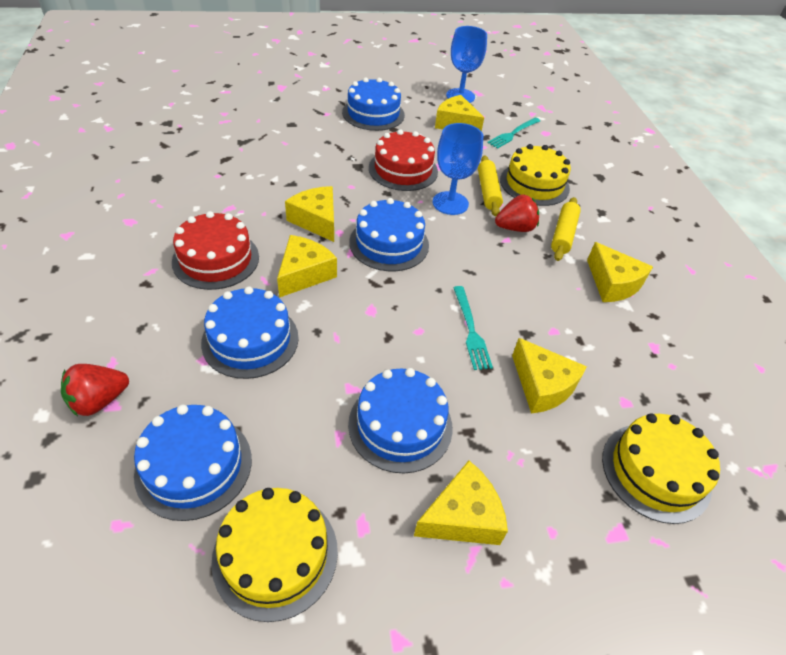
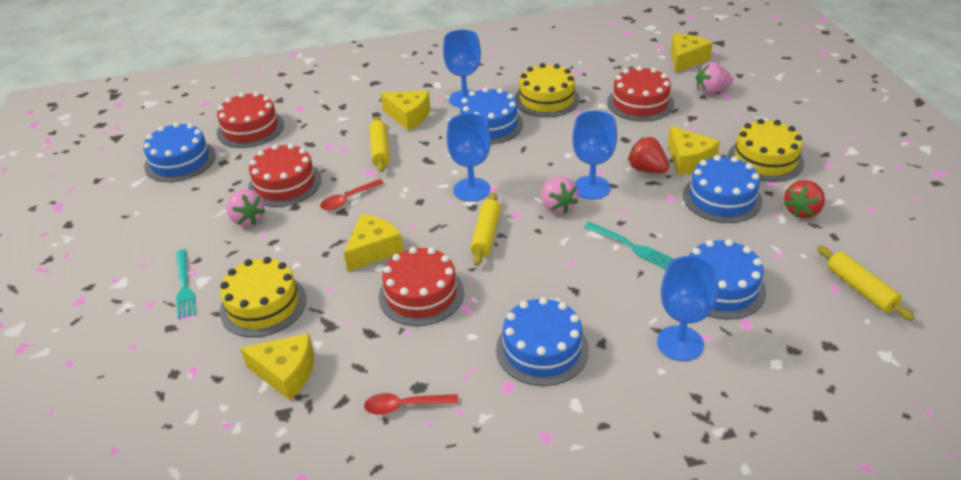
blue goblet: 2 -> 4
pink strawberry: 0 -> 3
red cake: 2 -> 4
red spoon: 0 -> 2
yellow cheese: 6 -> 5
yellow rolling pin: 2 -> 3

